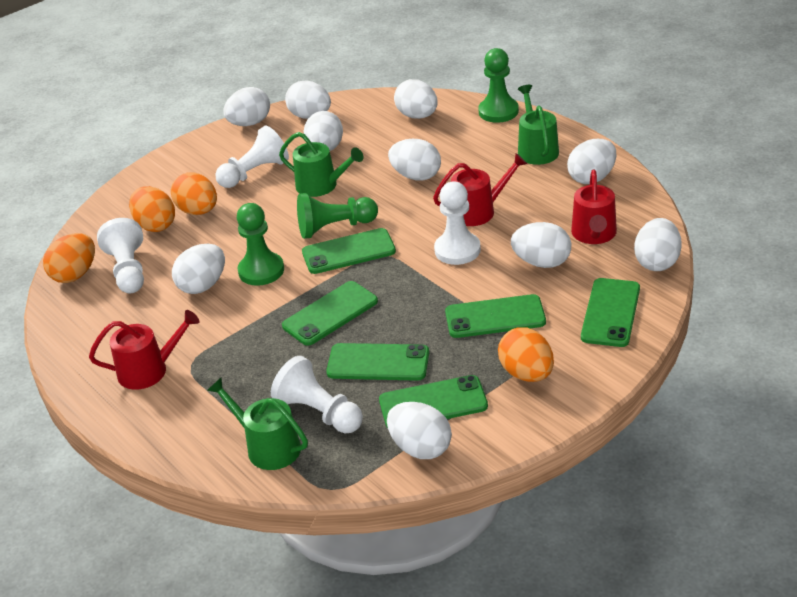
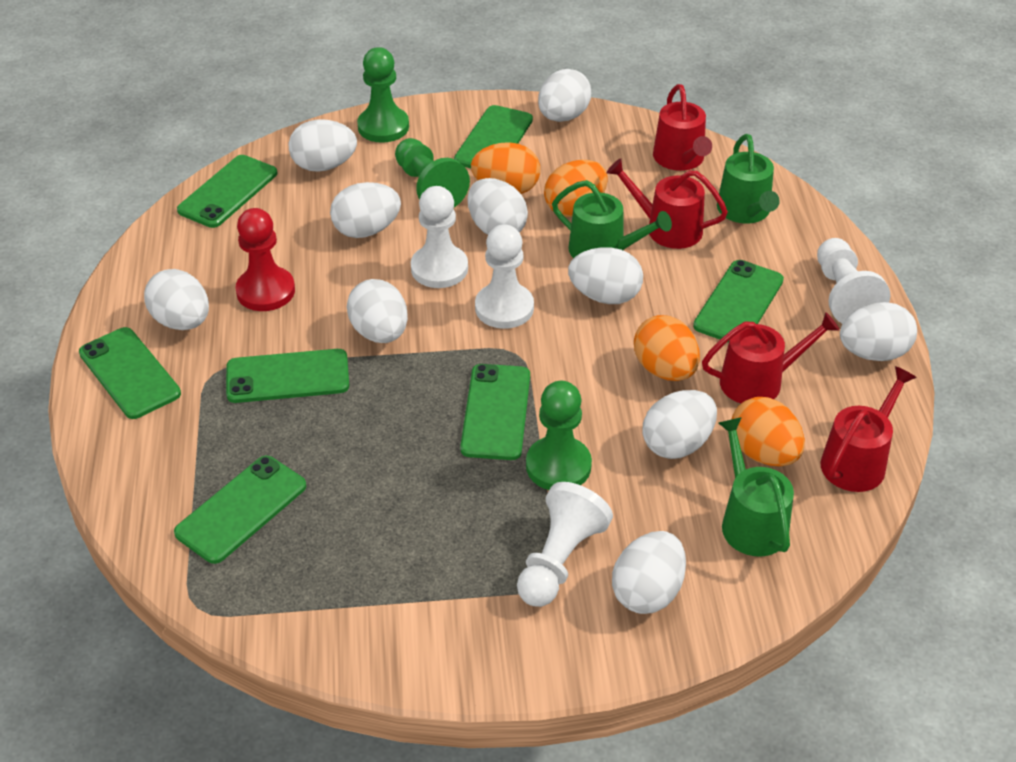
green phone: 6 -> 7
red pawn: 0 -> 1
red watering can: 3 -> 4

